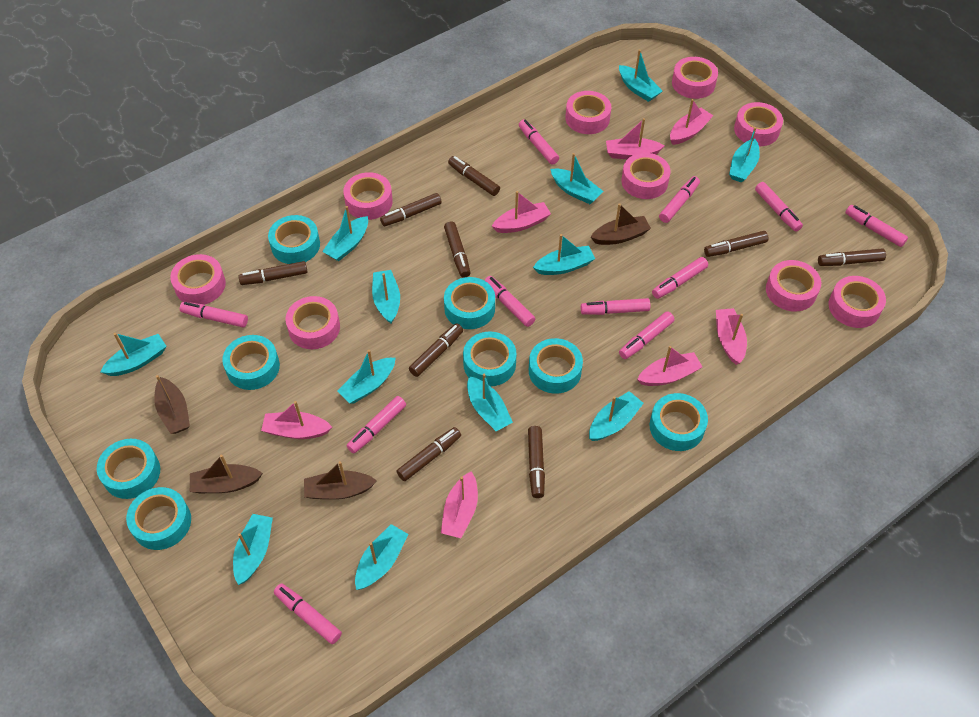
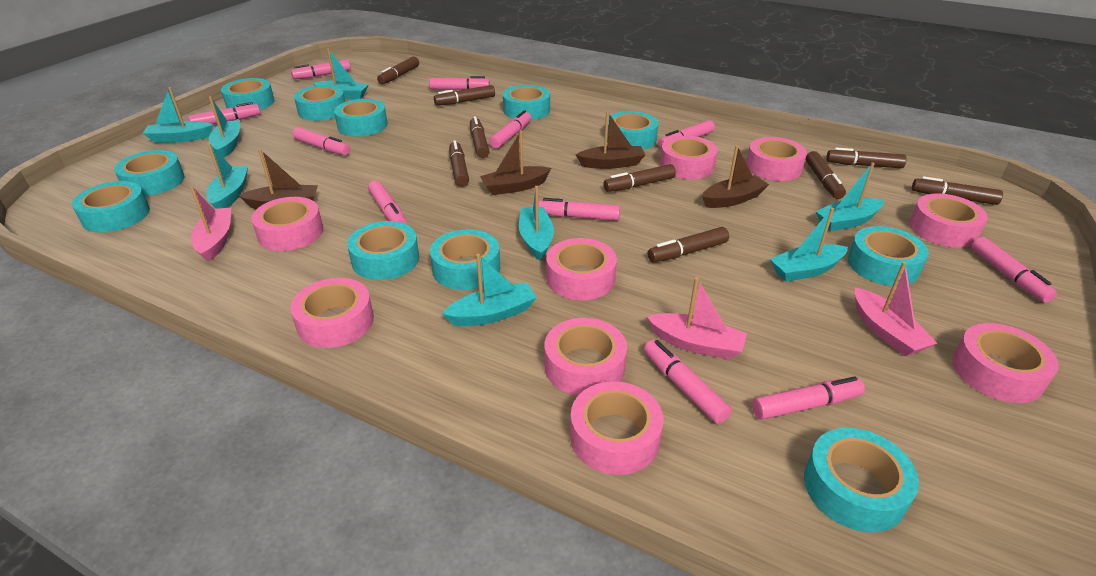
pink boat: 7 -> 3
turquoise boat: 12 -> 8
turquoise tape: 8 -> 11

